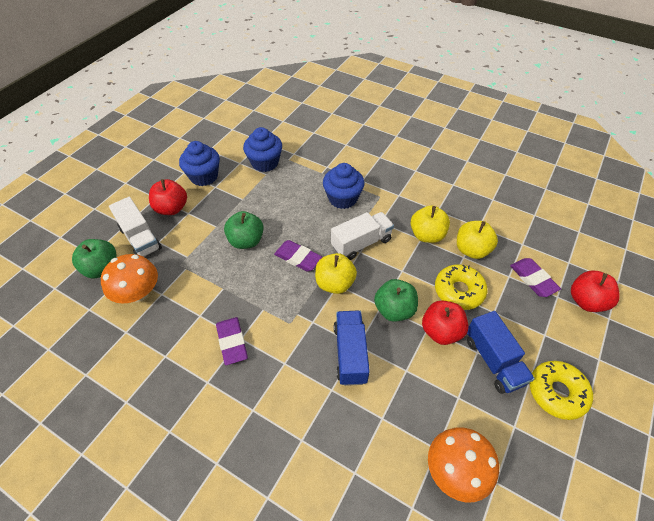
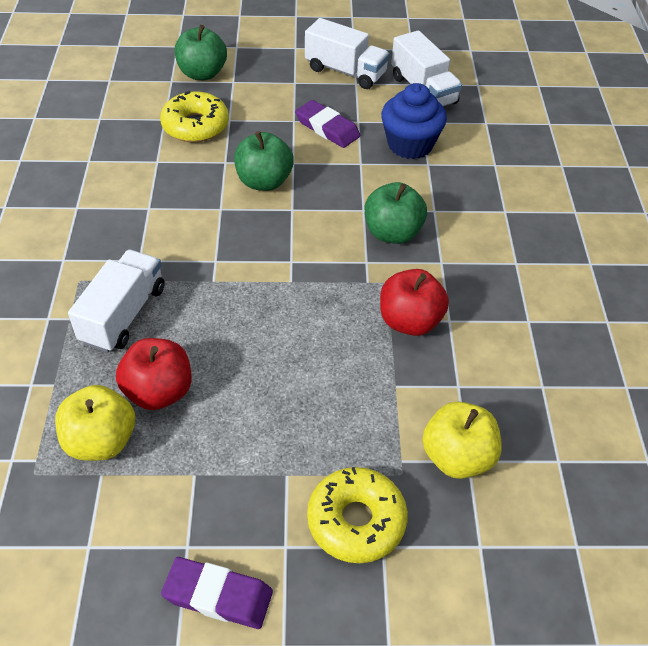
blue cupcake: 3 -> 1
blue truck: 2 -> 0
orange mushroom: 2 -> 0
purple eraser: 3 -> 2
red apple: 3 -> 2
white truck: 2 -> 3
yellow apple: 3 -> 2

